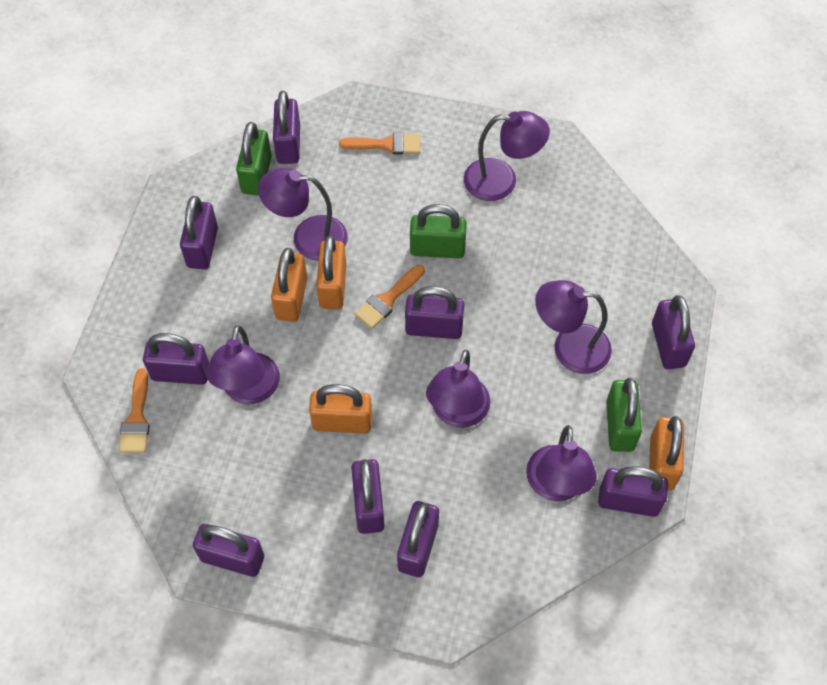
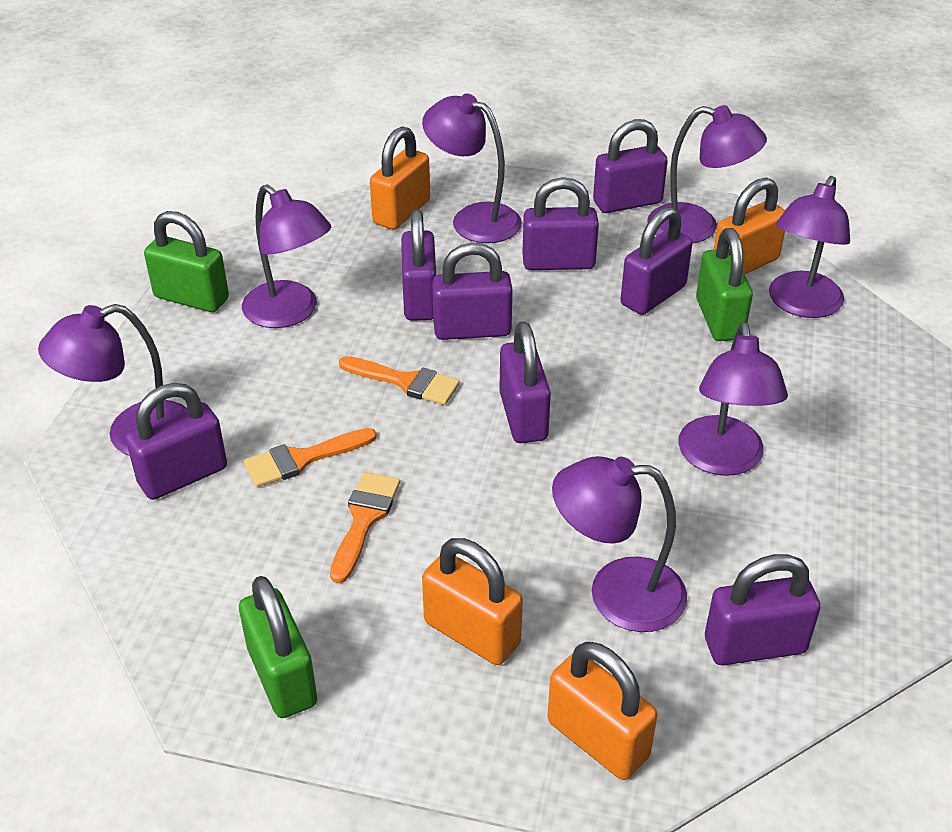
purple lamp: 6 -> 7
purple padlock: 9 -> 8

